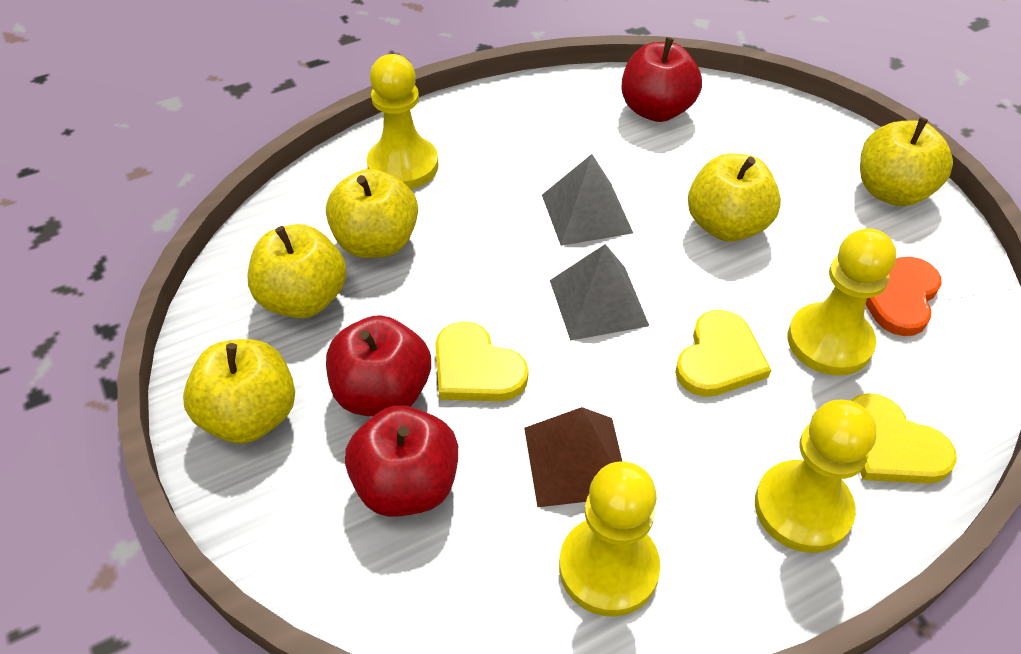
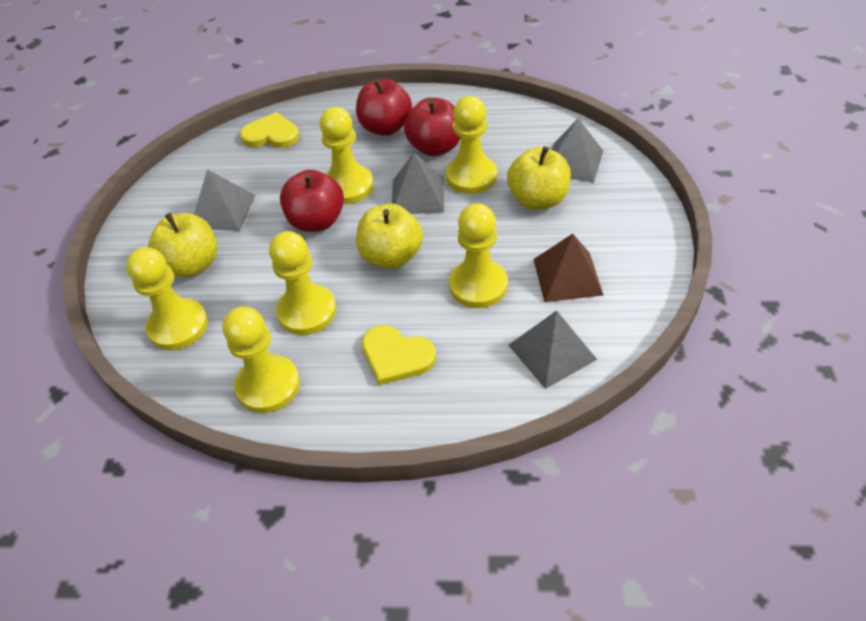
grey pyramid: 2 -> 4
orange heart: 1 -> 0
yellow apple: 5 -> 3
yellow heart: 3 -> 2
yellow pawn: 4 -> 6

